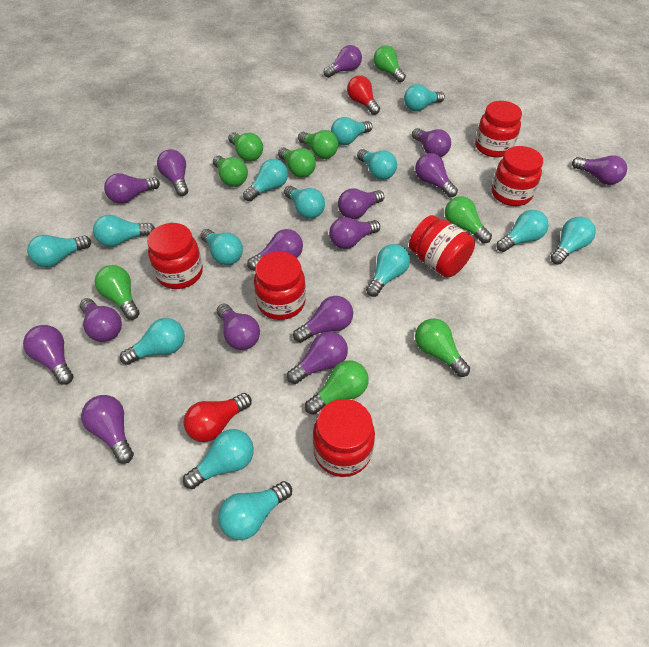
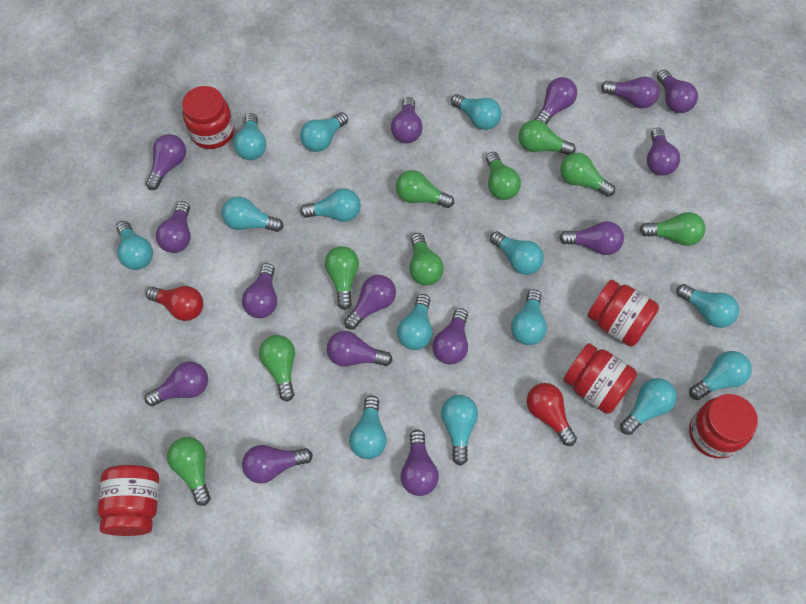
red jar: 6 -> 5

